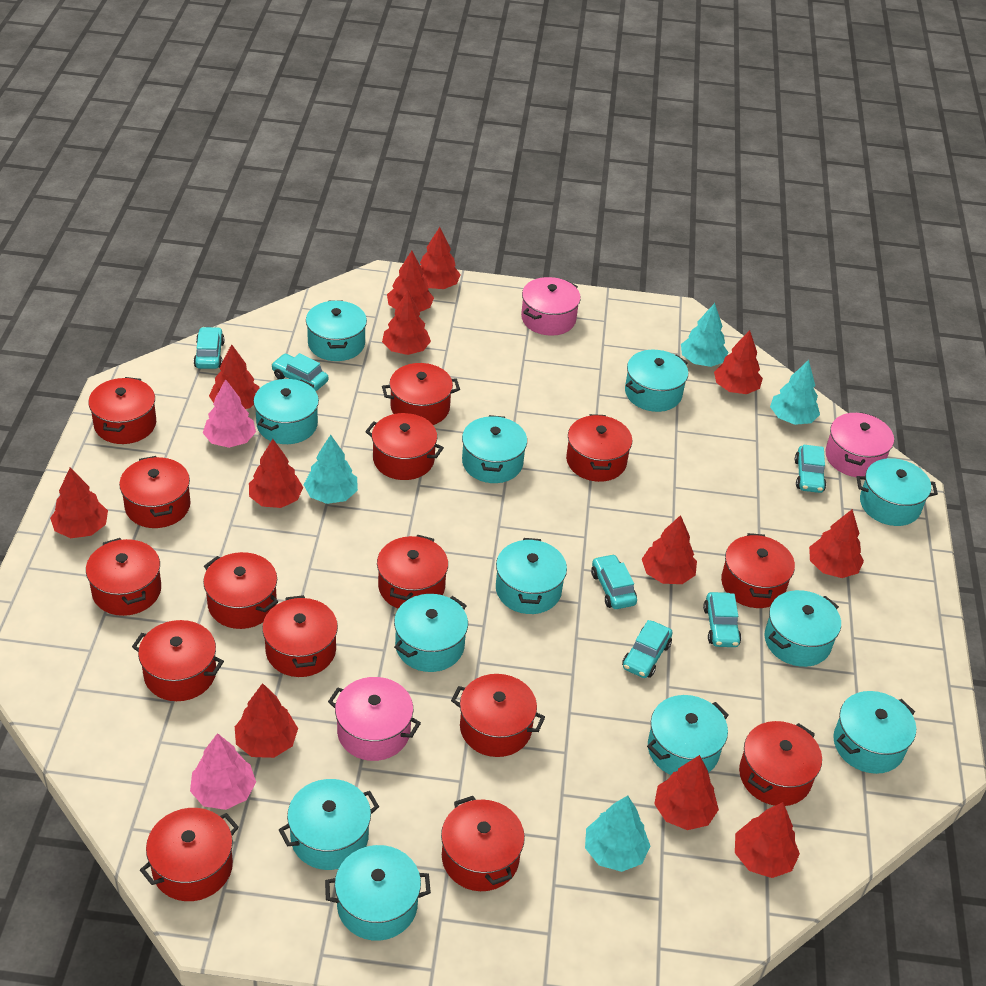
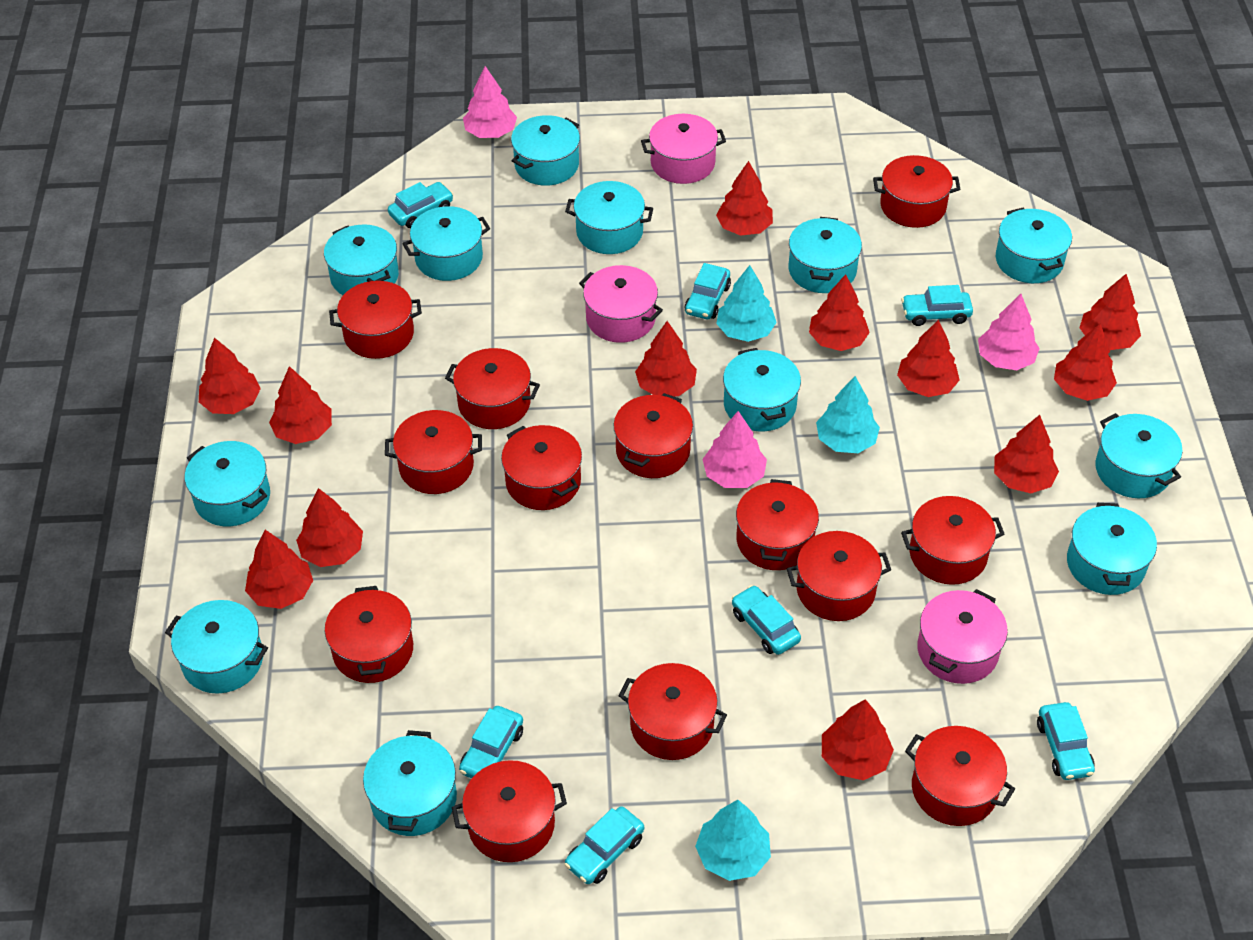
pink tree: 2 -> 3
red pot: 15 -> 13
turquoise car: 6 -> 7
turquoise tree: 4 -> 3

